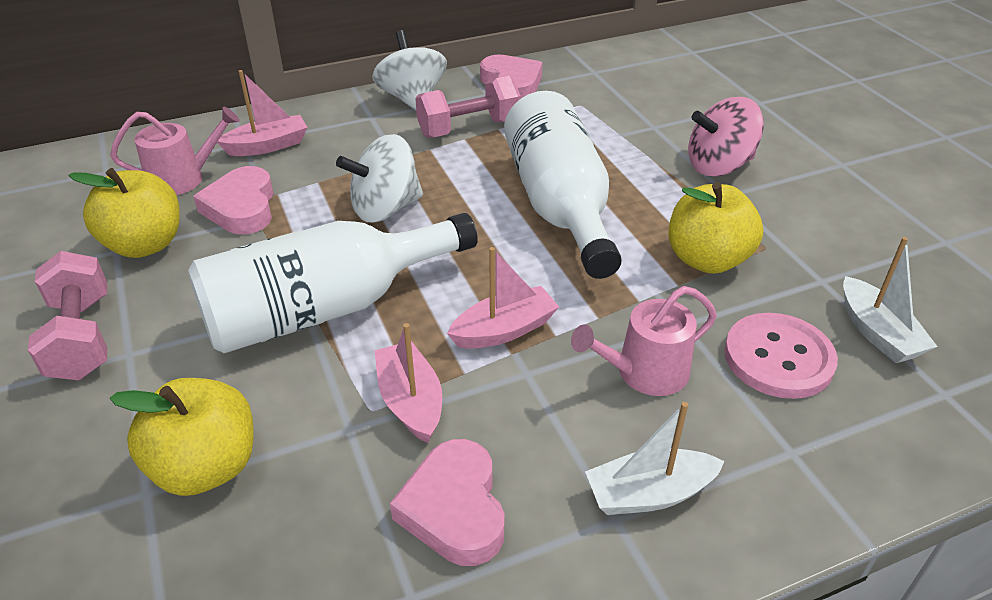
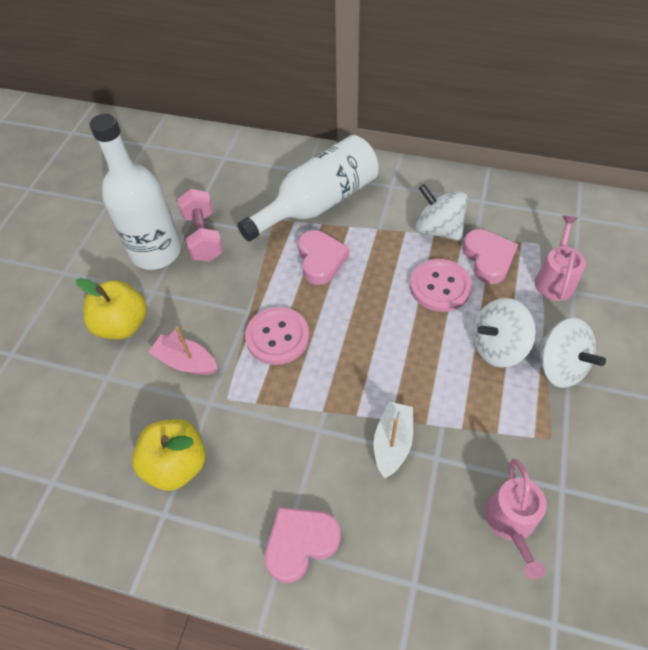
pink boat: 3 -> 1
pink button: 1 -> 2
pink dumbbell: 2 -> 1
pink spinning top: 1 -> 0
white boat: 2 -> 1
white spinning top: 2 -> 3
yellow apple: 3 -> 2

